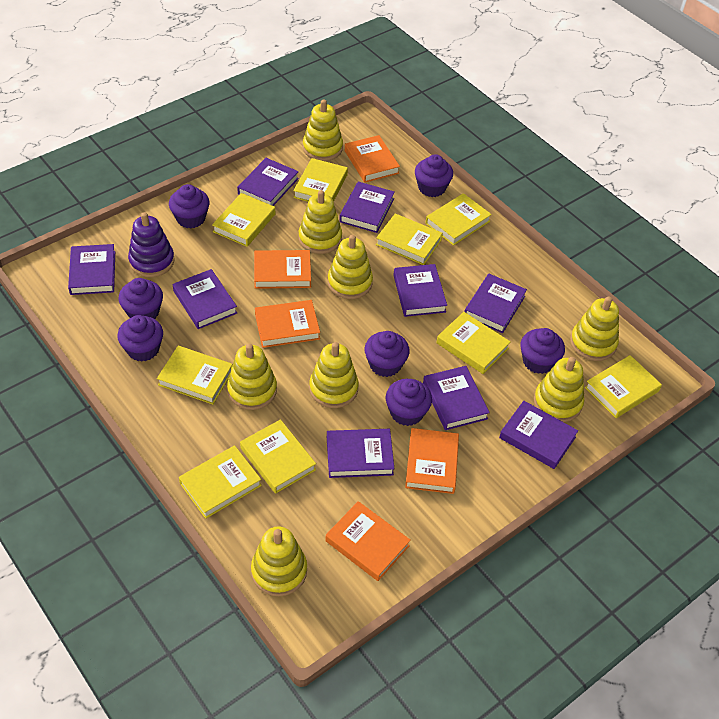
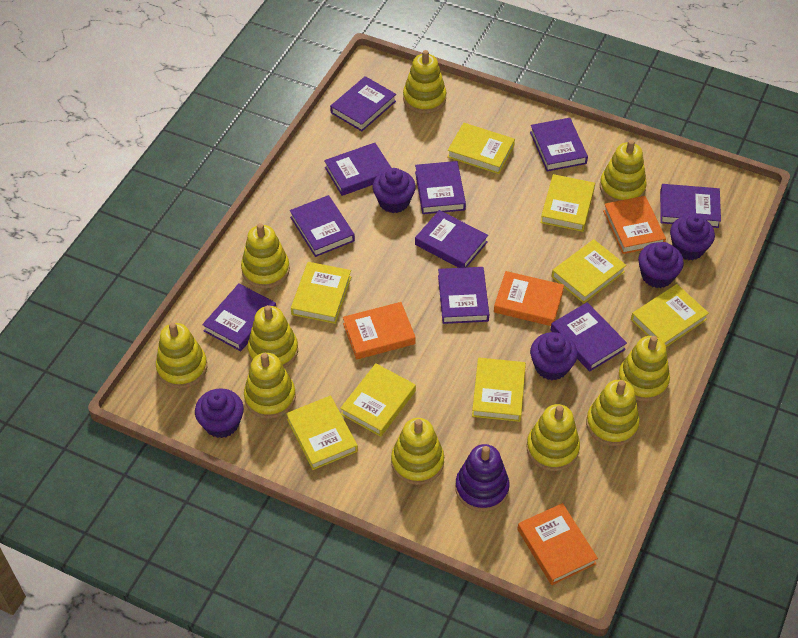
orange book: 5 -> 4
purple book: 9 -> 10
purple cupcake: 7 -> 5
yellow book: 9 -> 8
yellow stacking toy: 8 -> 10

